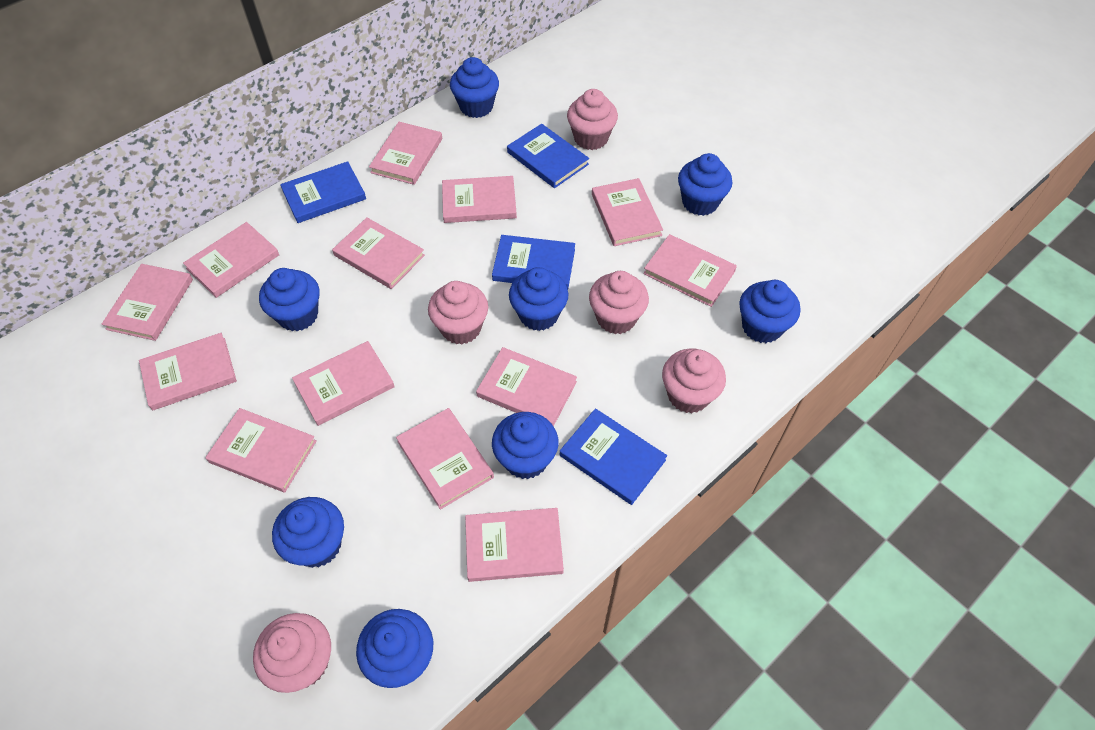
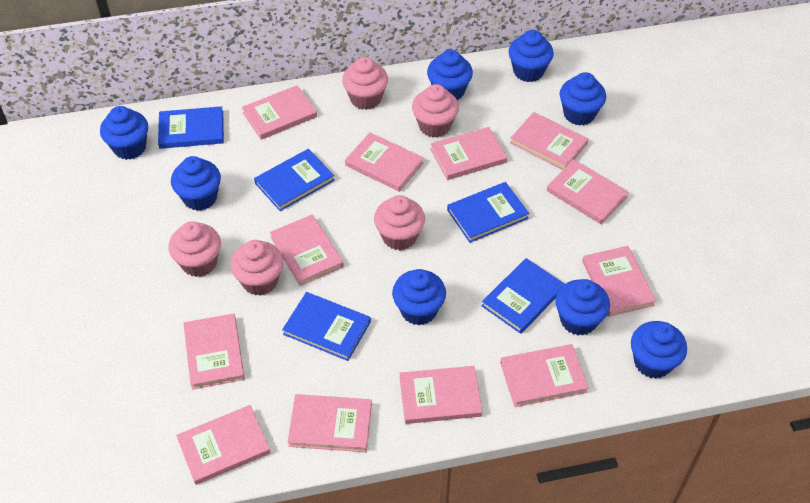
blue book: 4 -> 5
pink book: 13 -> 12

